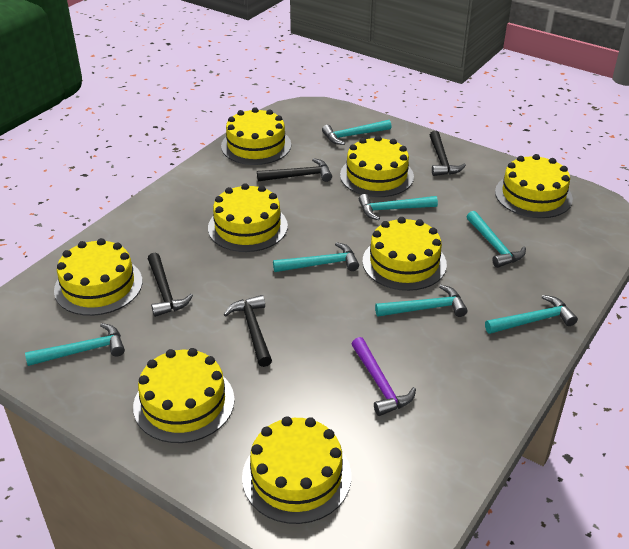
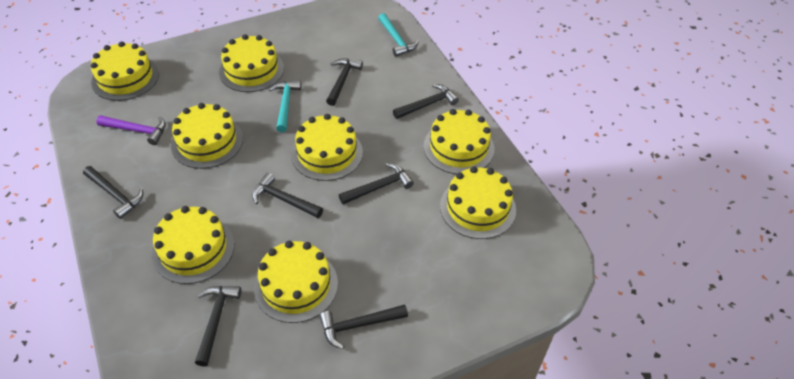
black hammer: 4 -> 7
turquoise hammer: 7 -> 2

